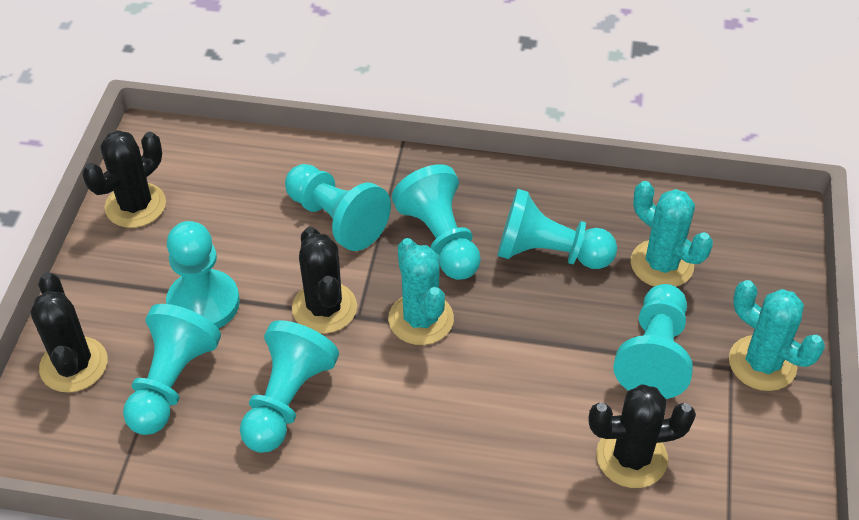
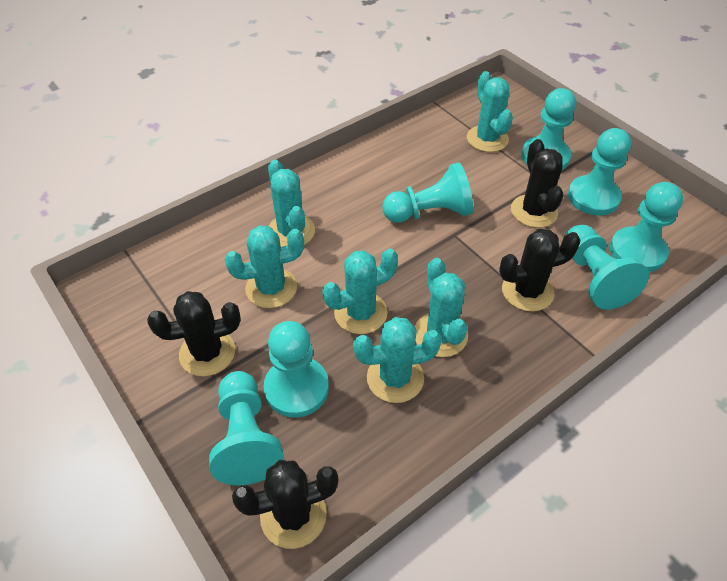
turquoise cactus: 3 -> 6

